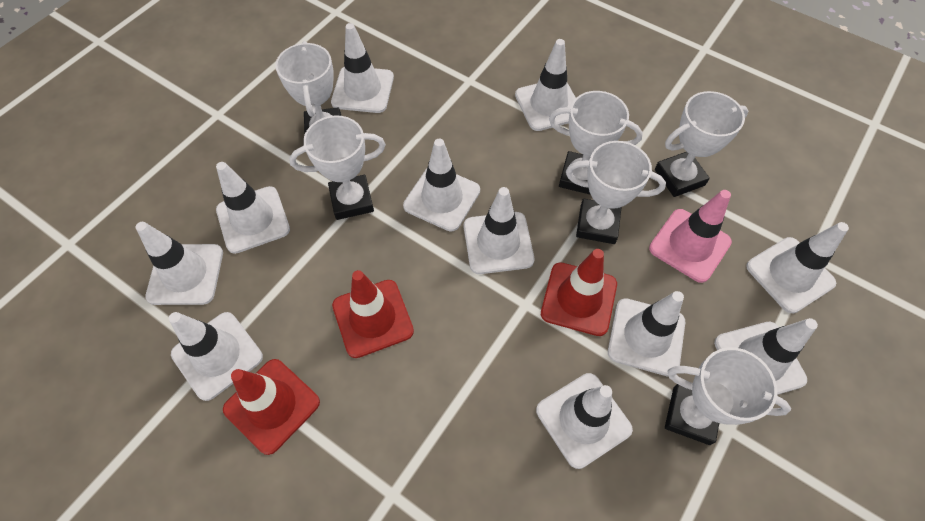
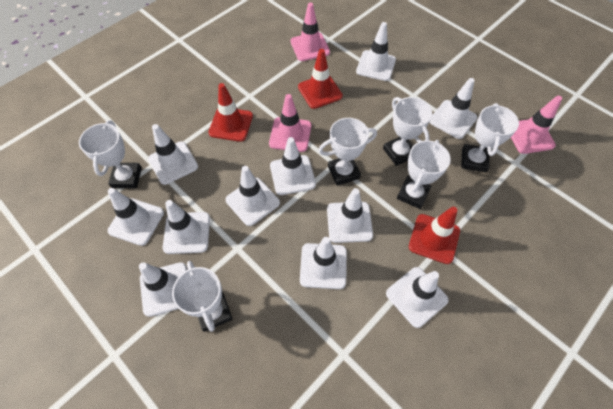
pink traffic cone: 1 -> 3

